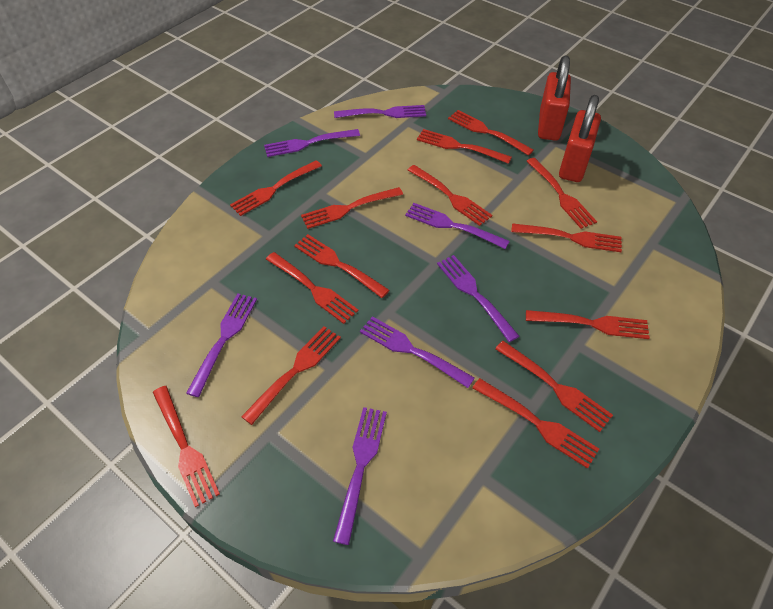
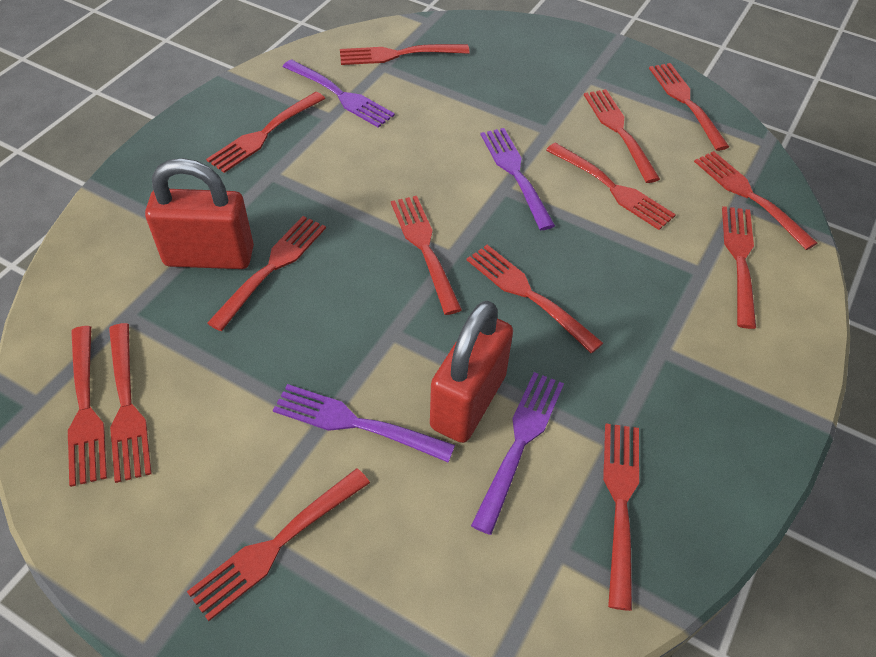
purple fork: 7 -> 4

